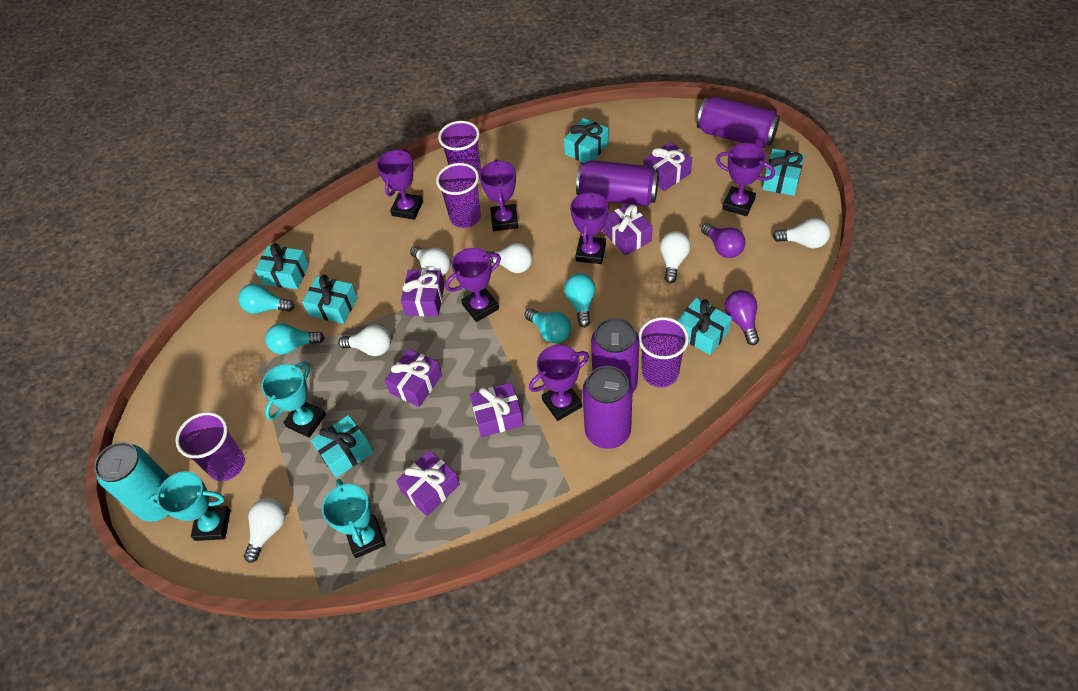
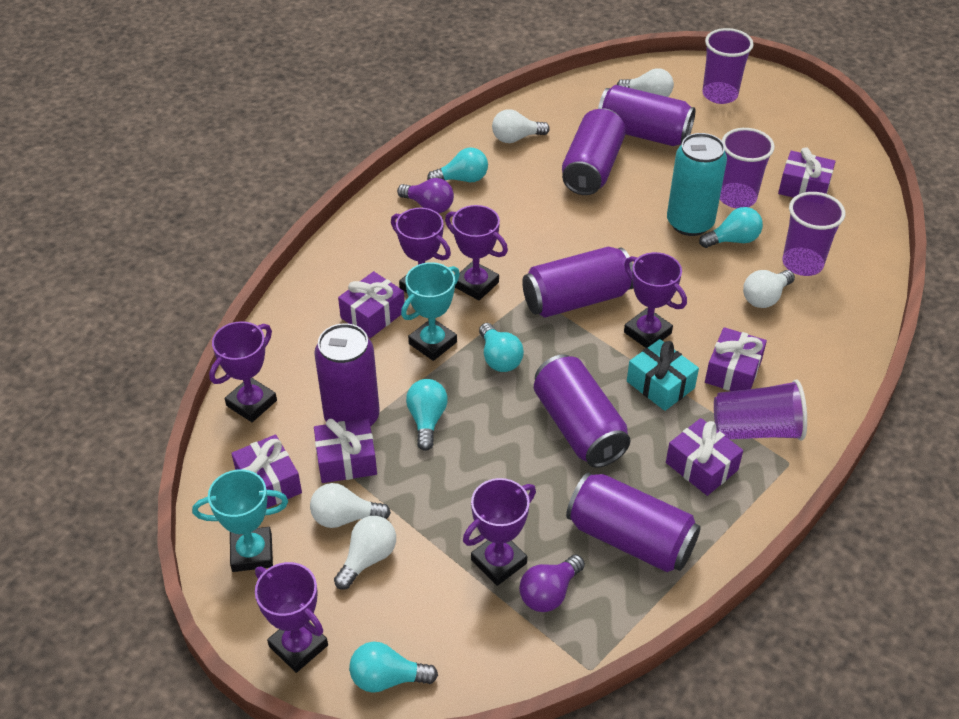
purple can: 4 -> 6
turquoise gift: 6 -> 1
turquoise light bulb: 4 -> 5
turquoise trophy: 3 -> 2
white light bulb: 6 -> 5

